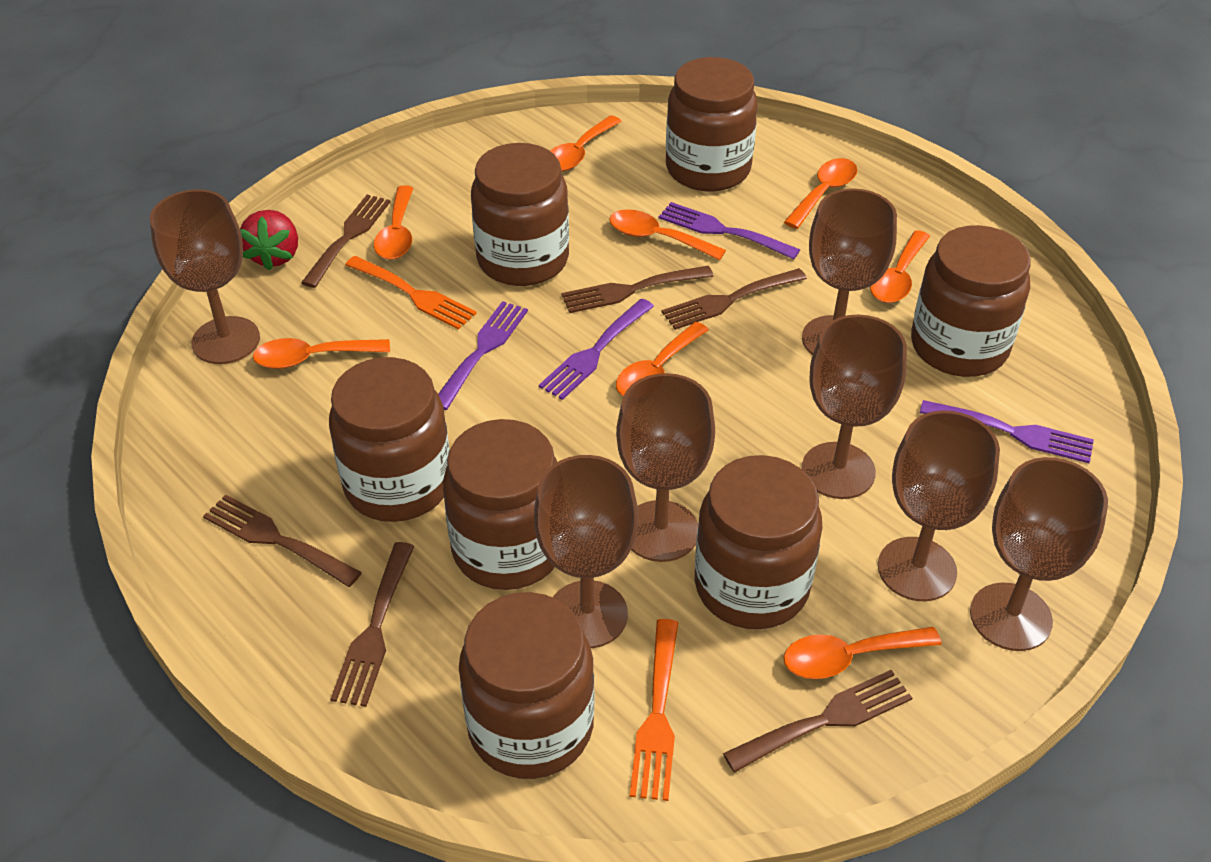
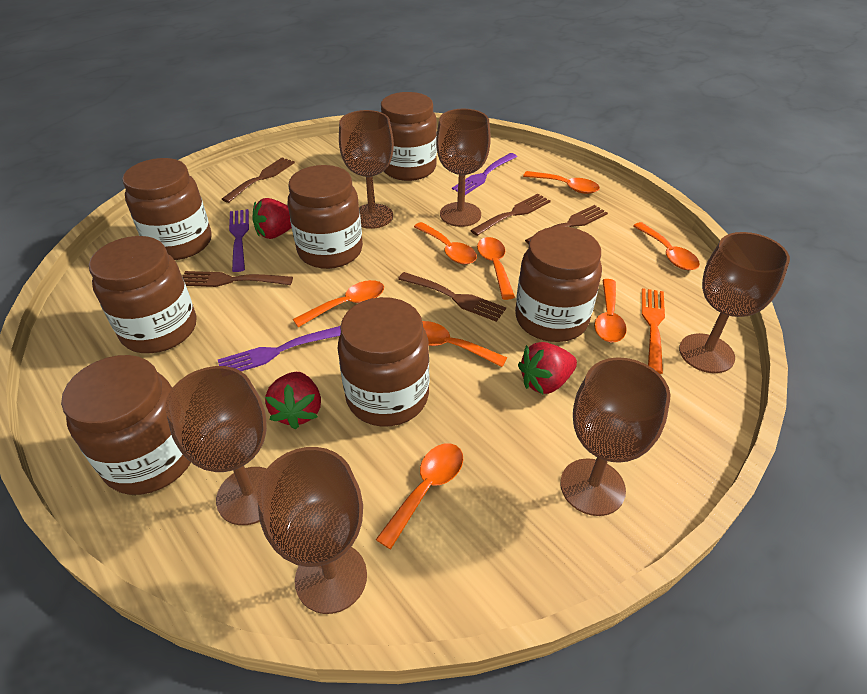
brown fork: 6 -> 5
brown goblet: 7 -> 6
orange fork: 2 -> 1
purple fork: 4 -> 3
red strawberry: 1 -> 3

